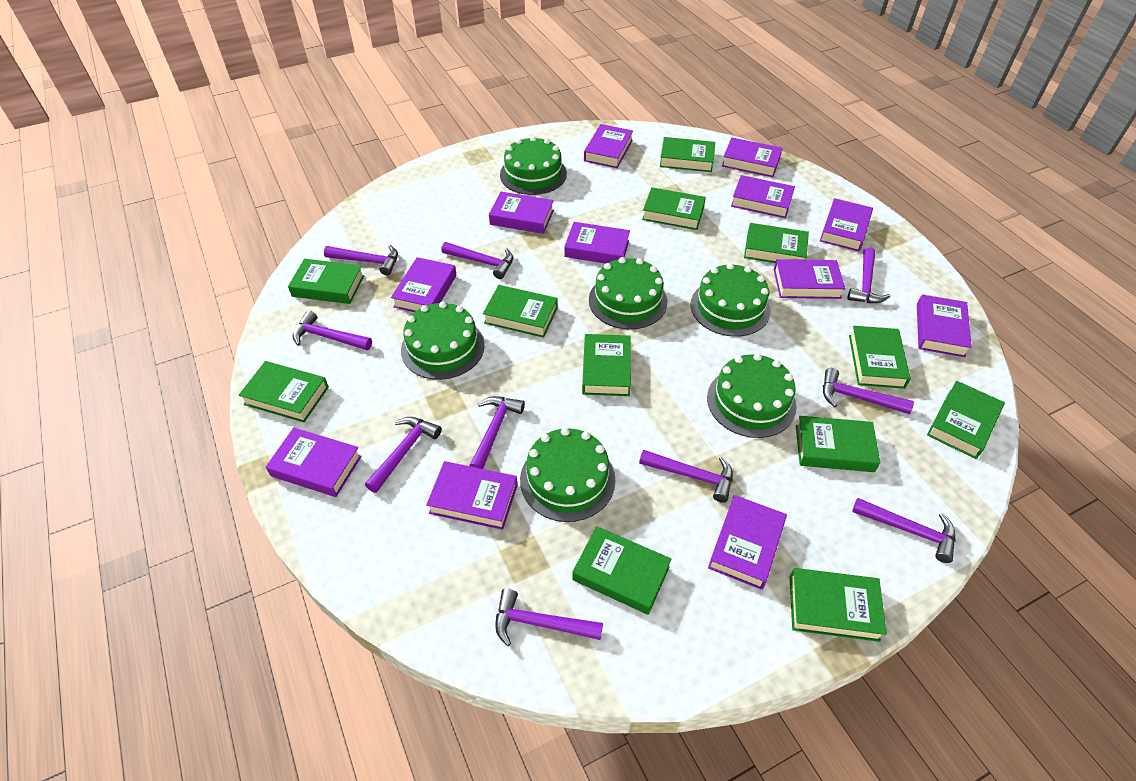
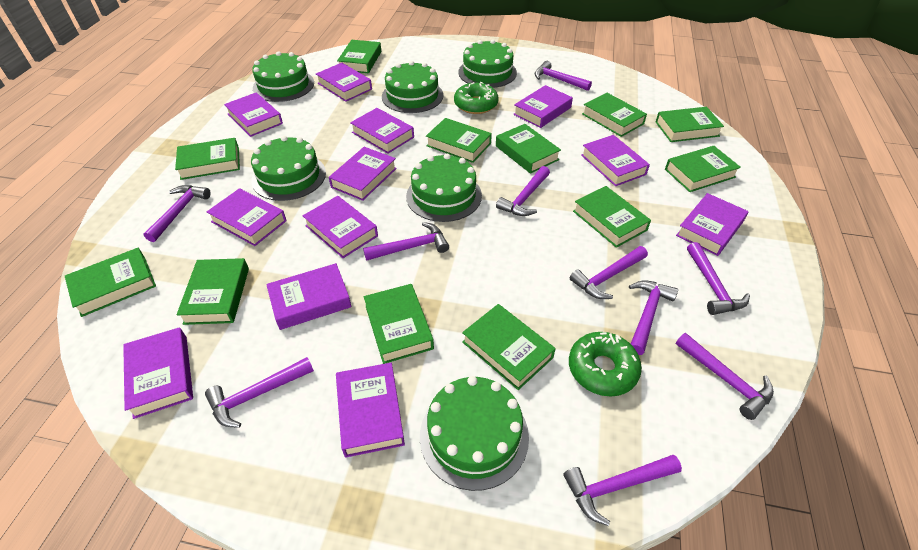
green donut: 0 -> 2

